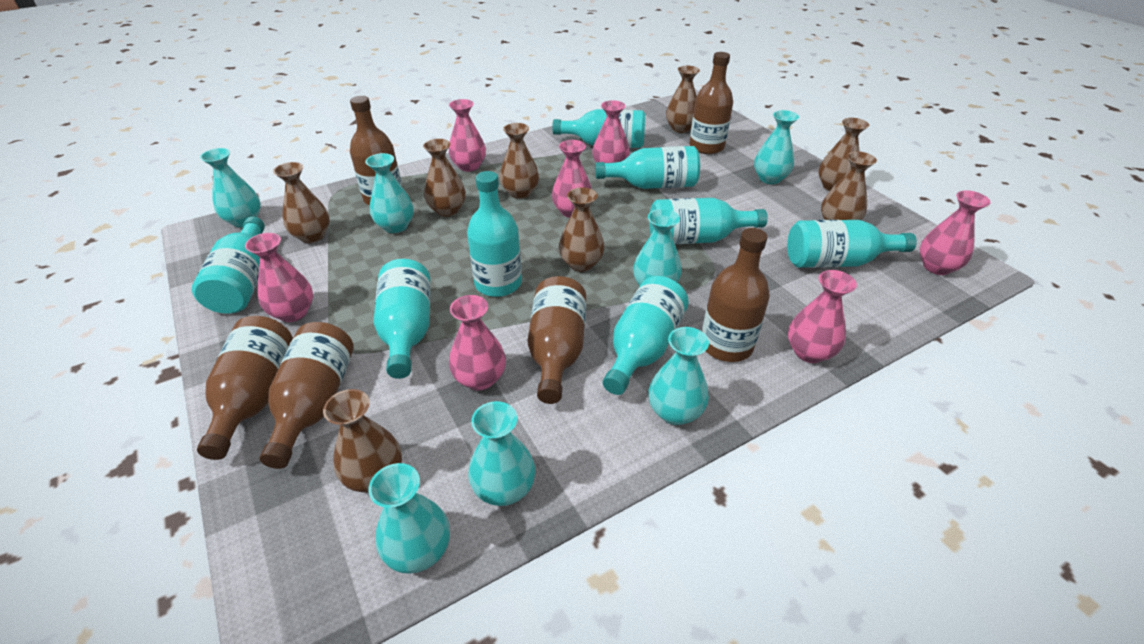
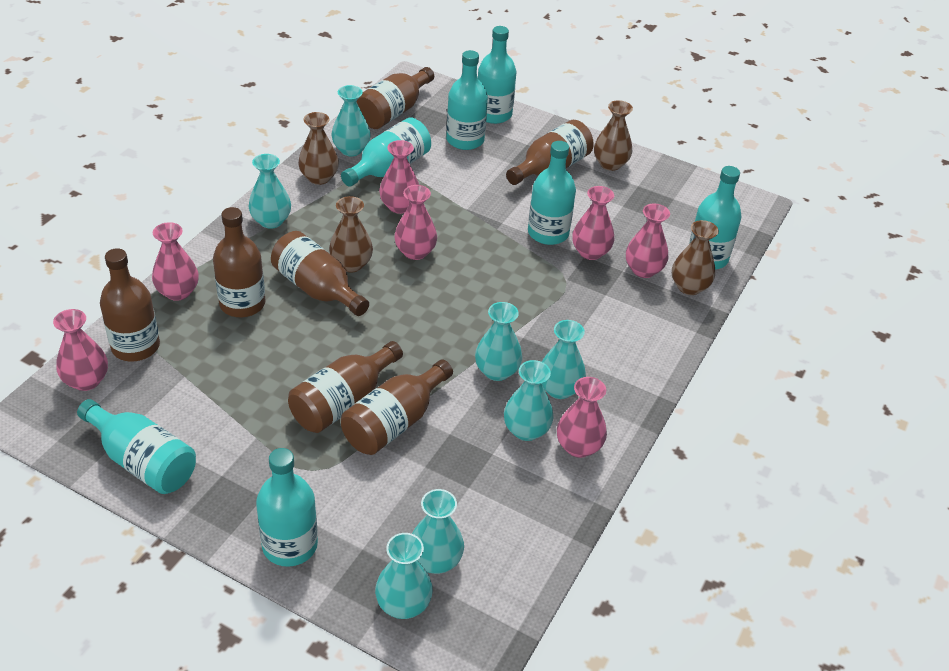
brown bottle: 6 -> 7
brown vase: 8 -> 4
turquoise bottle: 8 -> 7

